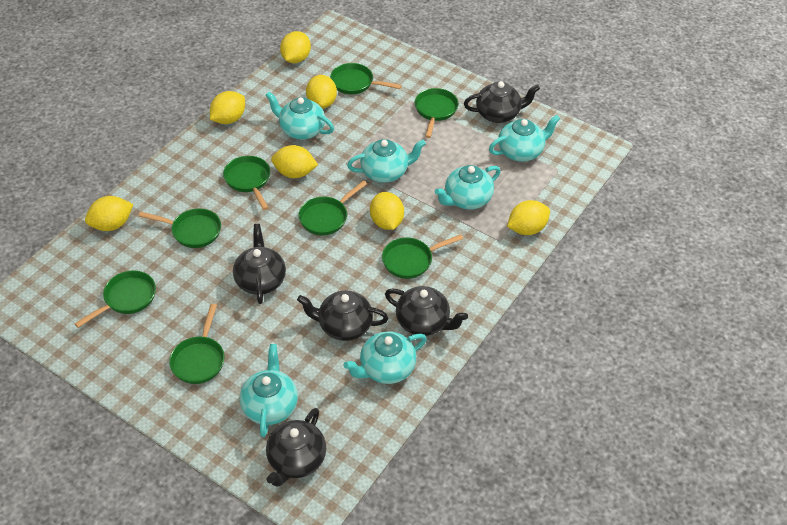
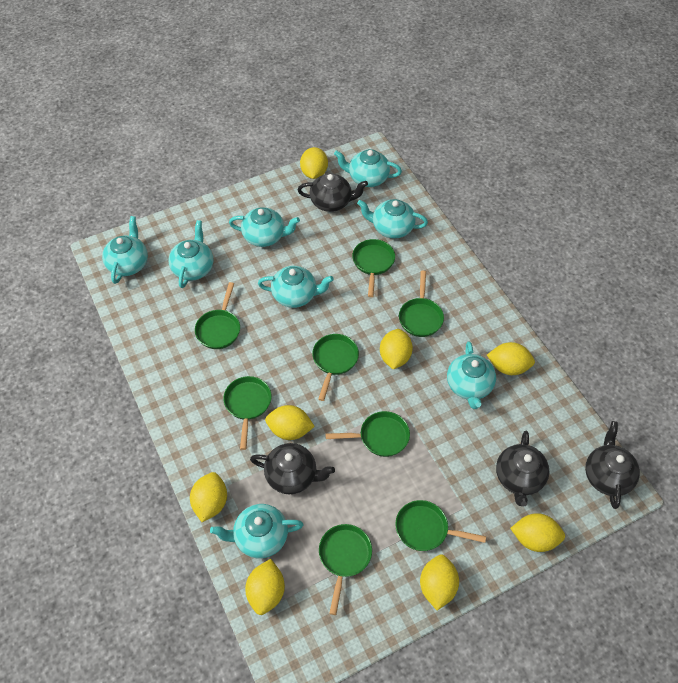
black teapot: 5 -> 4
turquoise teapot: 6 -> 8
yellow lemon: 7 -> 8

